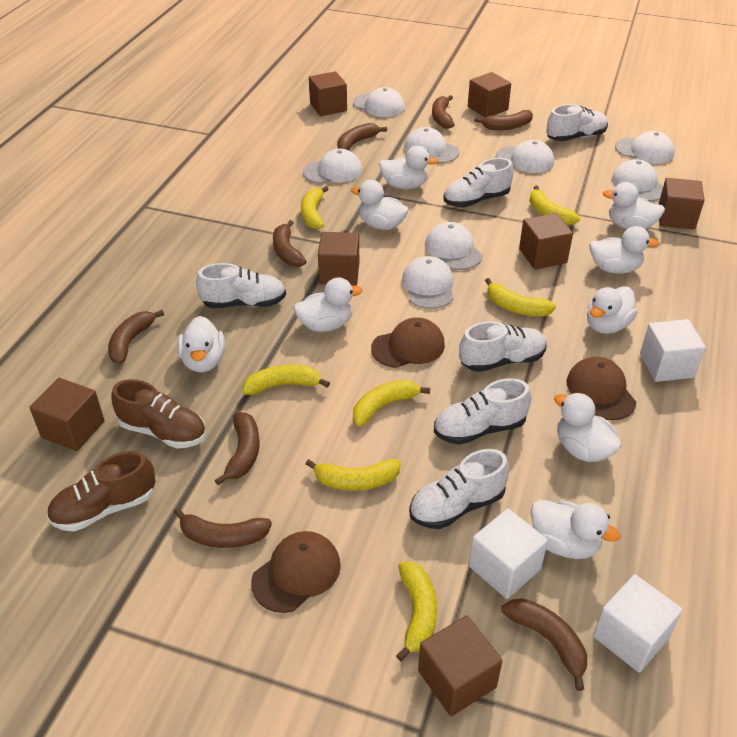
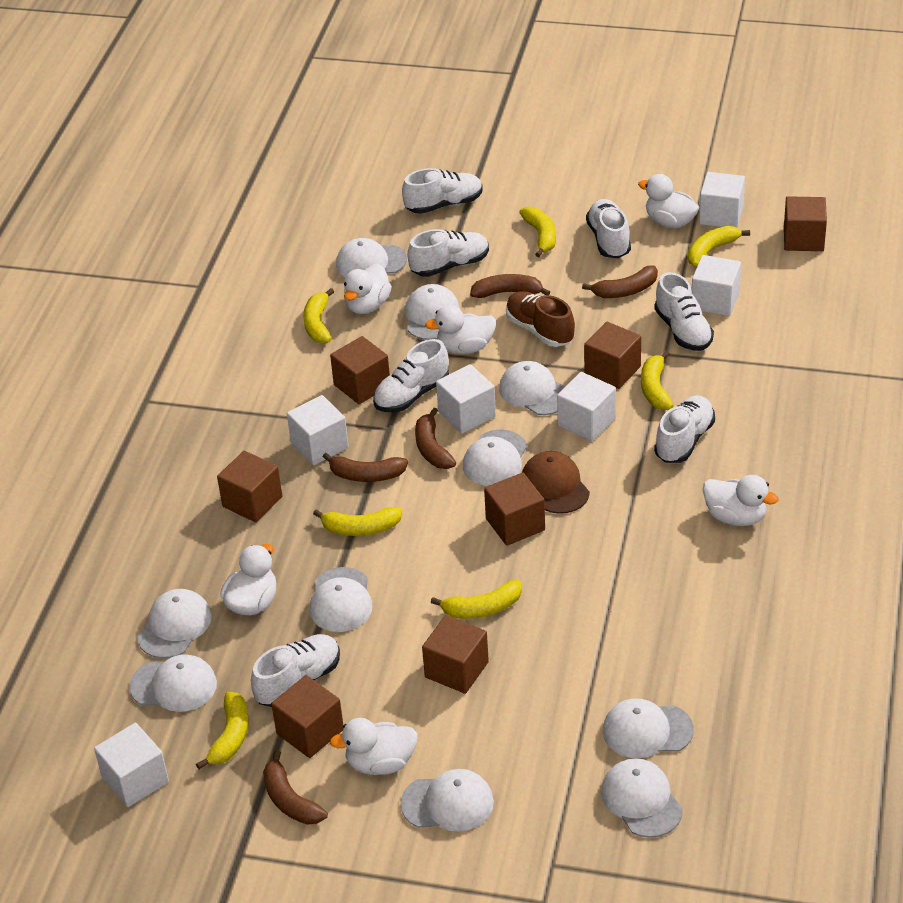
brown banana: 8 -> 5
brown cap: 3 -> 1
brown shoe: 2 -> 1
white cap: 8 -> 10
white cube: 3 -> 6
white duck: 9 -> 6
white shoe: 6 -> 7

